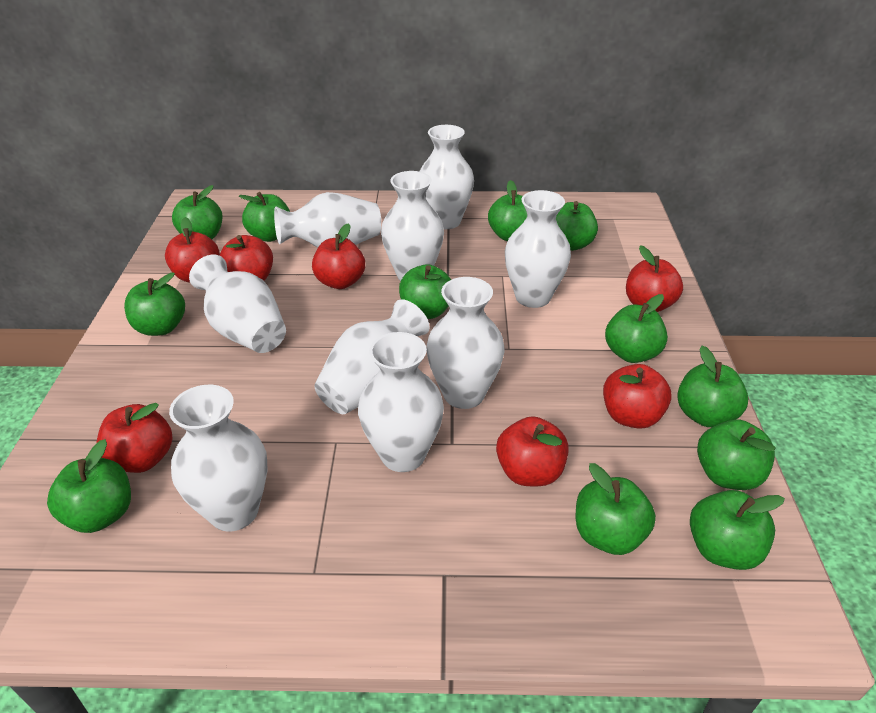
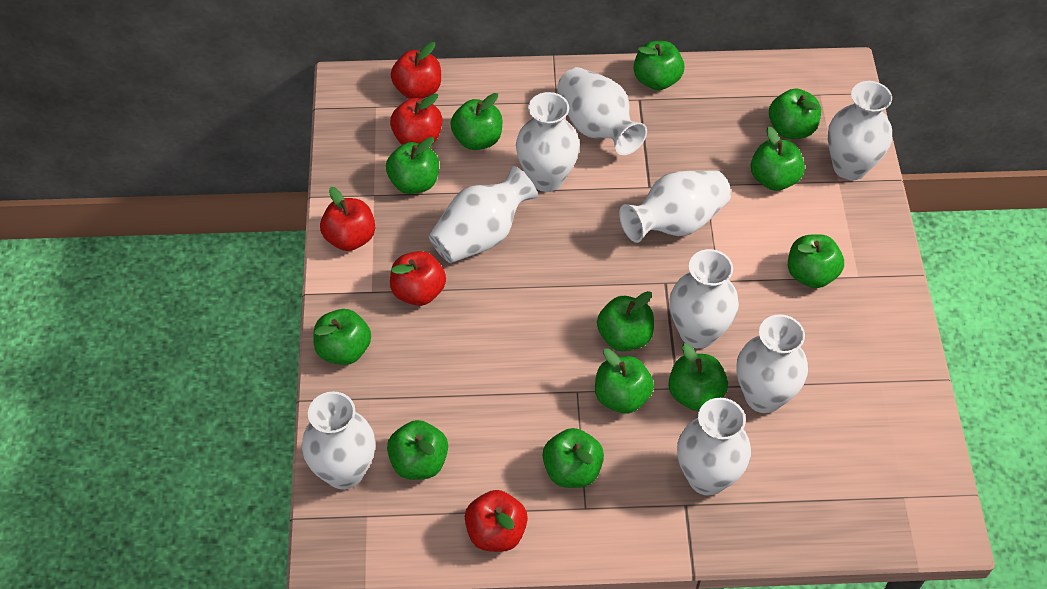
red apple: 7 -> 5

